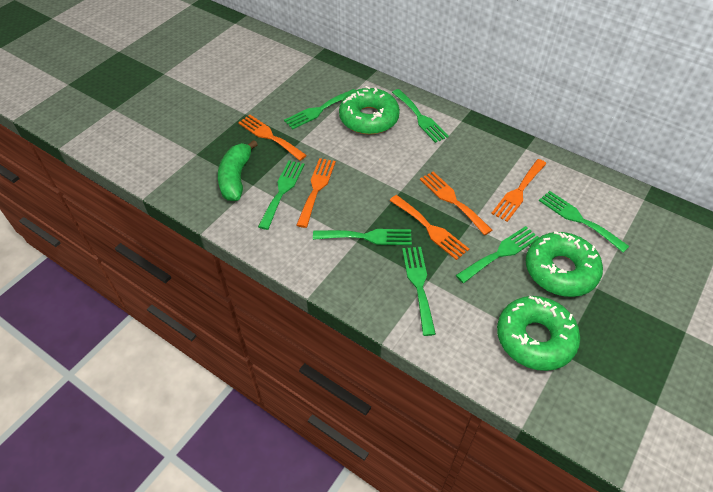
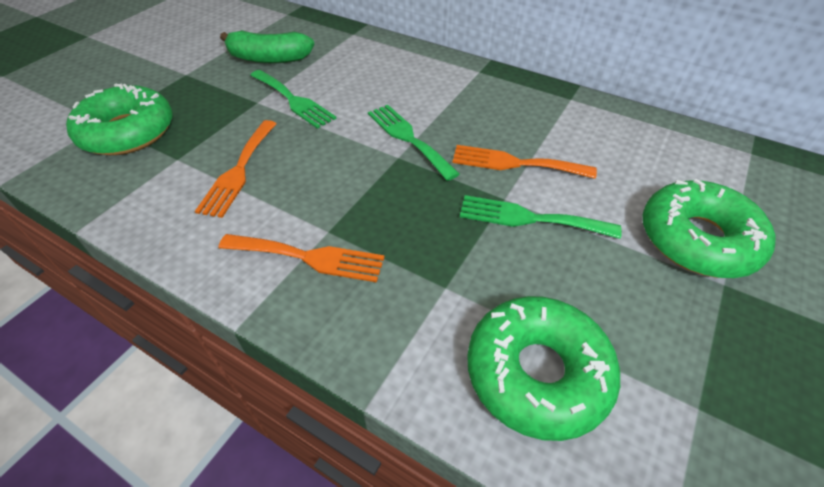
green fork: 7 -> 3
orange fork: 5 -> 3

